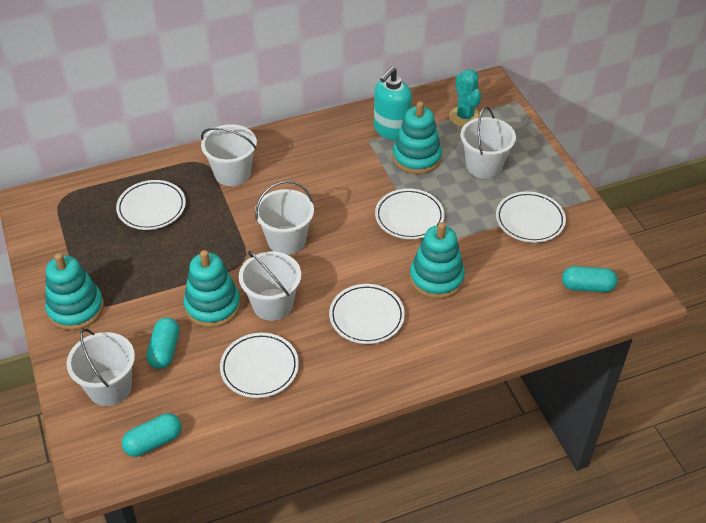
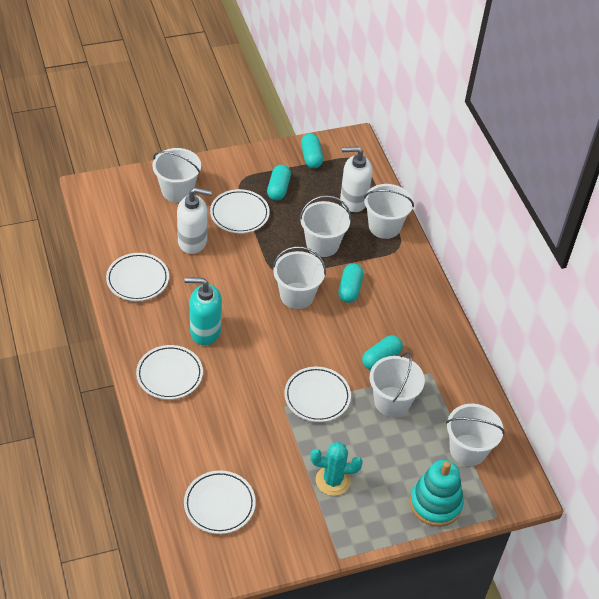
turquoise capsule: 3 -> 4
turquoise stacking toy: 4 -> 1
white bucket: 5 -> 6
white soap dispenser: 0 -> 2

